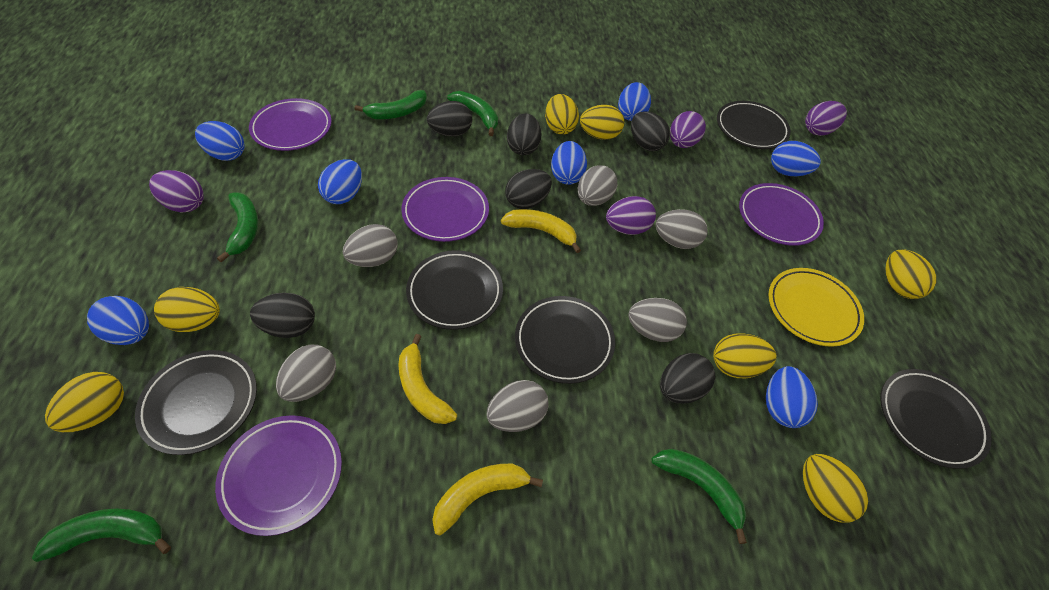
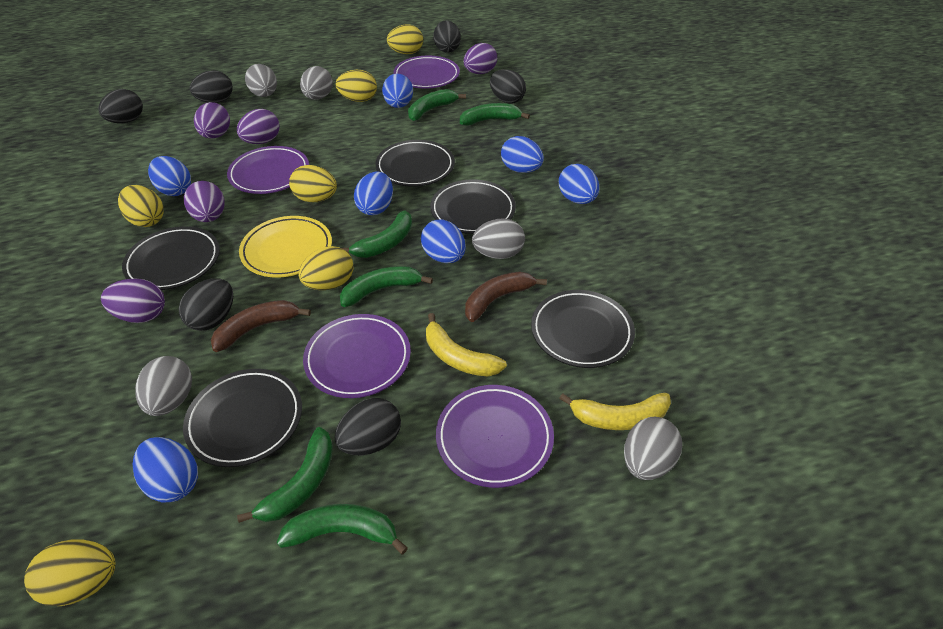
brown banana: 0 -> 2
green banana: 5 -> 6
grey egg: 6 -> 5
purple egg: 4 -> 5
yellow banana: 3 -> 2
yellow egg: 7 -> 6

